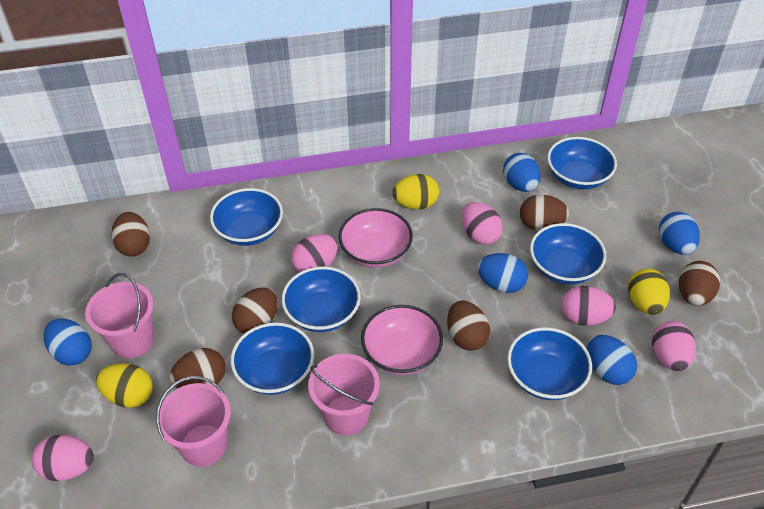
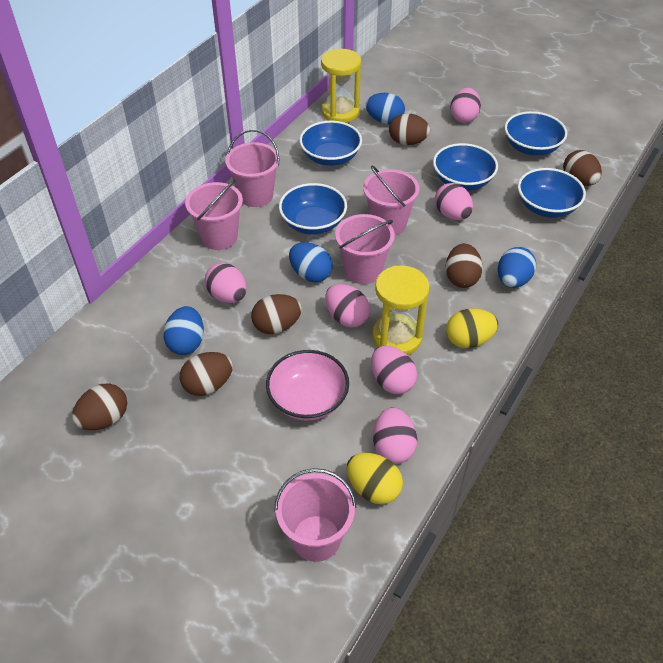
blue bowl: 6 -> 5
blue egg: 5 -> 4
pink bowl: 2 -> 1
pink bucket: 3 -> 5
pink egg: 5 -> 6
yellow egg: 3 -> 2
yellow hourglass: 0 -> 2

